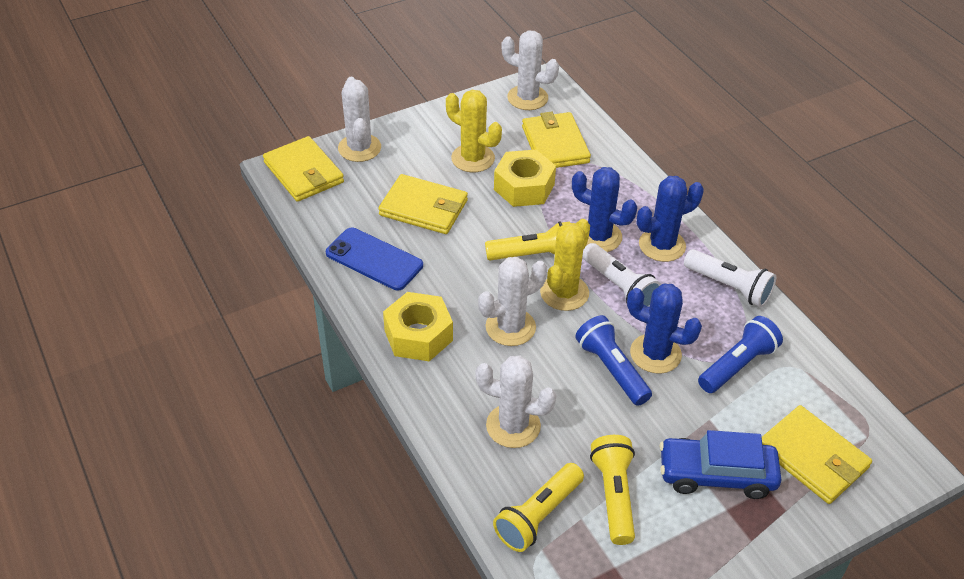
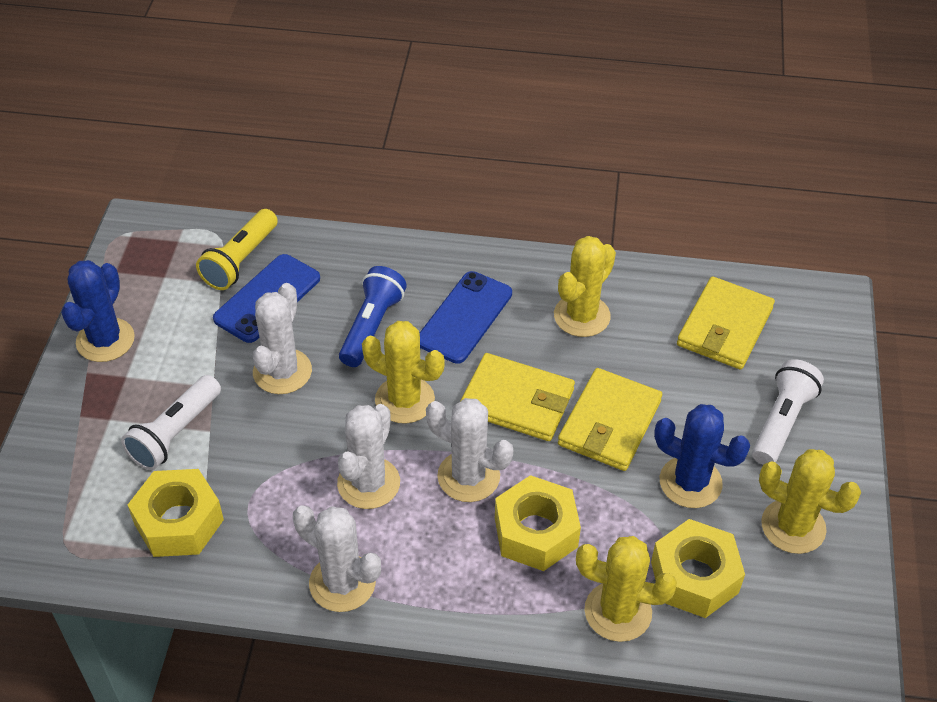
blue cactus: 3 -> 2
blue car: 1 -> 0
blue flashlight: 2 -> 1
blue phone: 1 -> 2
yellow cactus: 2 -> 4
yellow flashlight: 3 -> 1
yellow nut: 2 -> 3
yellow wallet: 4 -> 3

